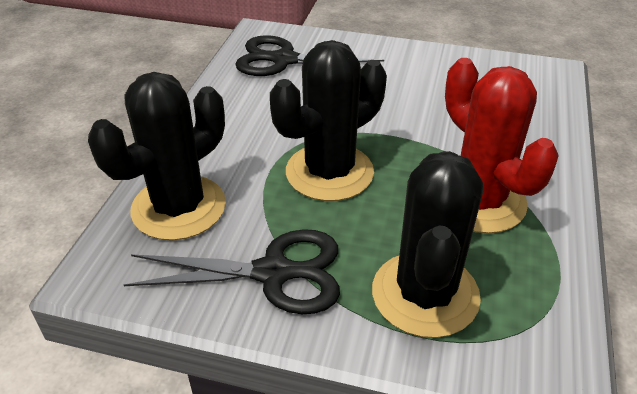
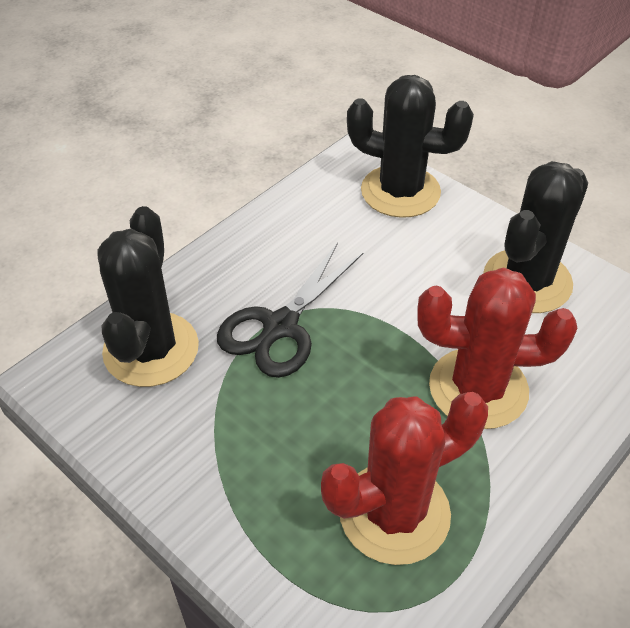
black scissors: 2 -> 1
red cactus: 1 -> 2

